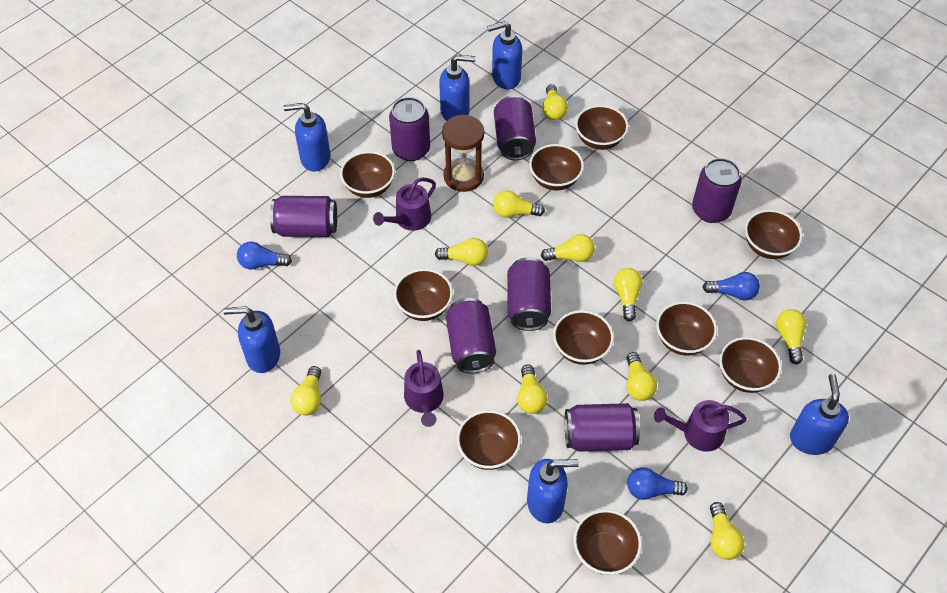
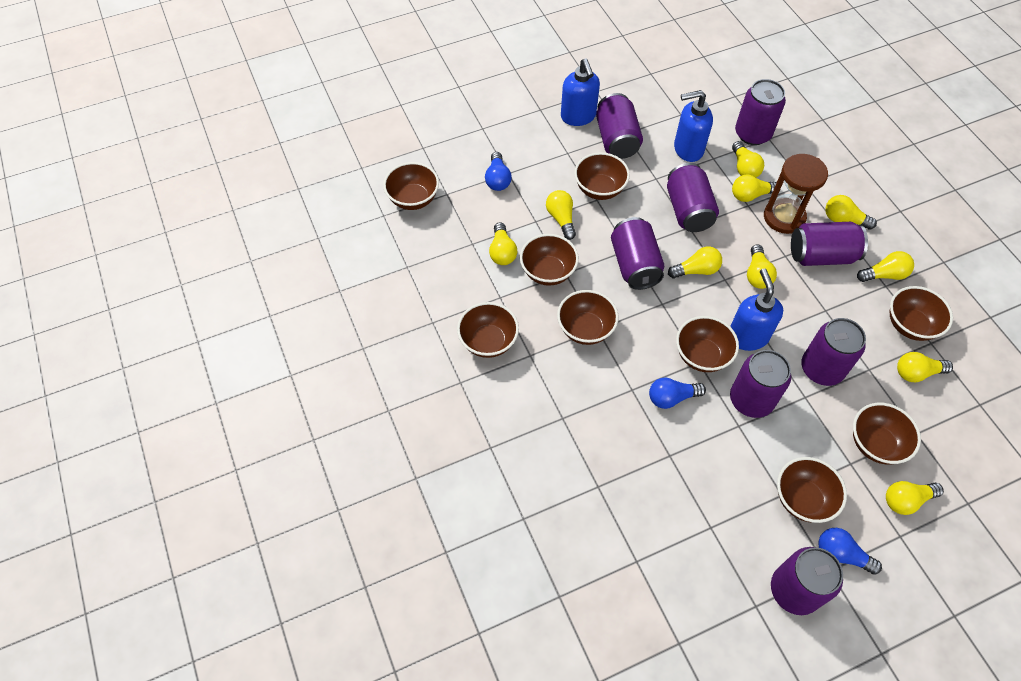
blue soap dispenser: 6 -> 3
brown bowl: 10 -> 9
purple can: 7 -> 8
purple watering can: 3 -> 0

